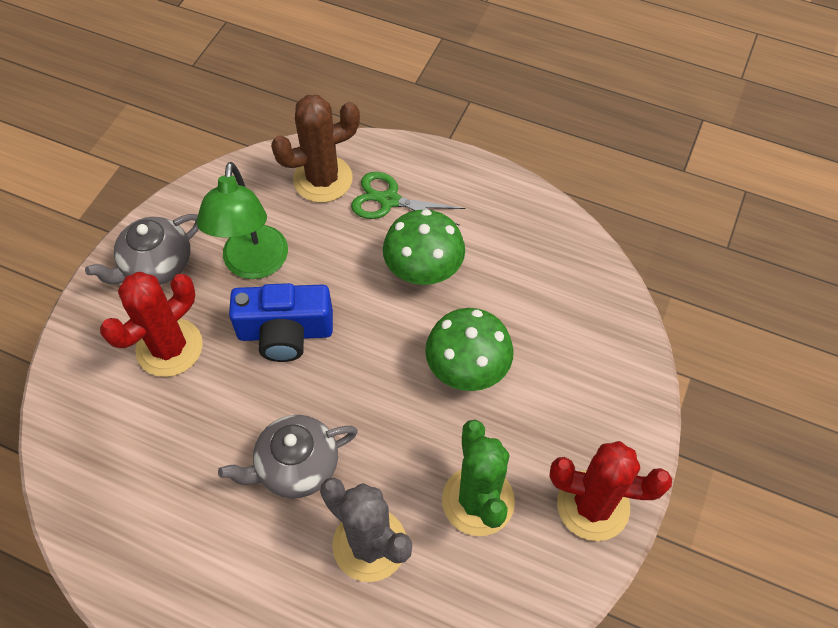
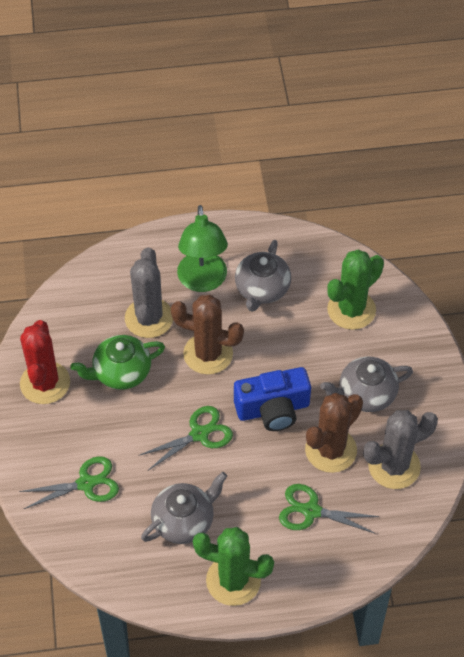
brown cactus: 1 -> 2
green cactus: 1 -> 2
green mushroom: 2 -> 0
green scissors: 1 -> 3
green teapot: 0 -> 1
grey cactus: 1 -> 2
grey teapot: 2 -> 3
red cactus: 2 -> 1

